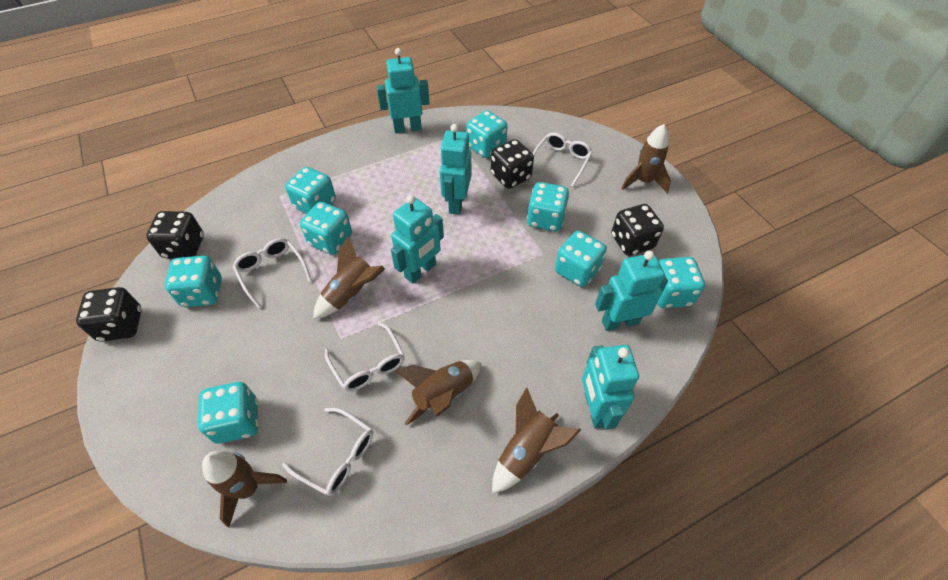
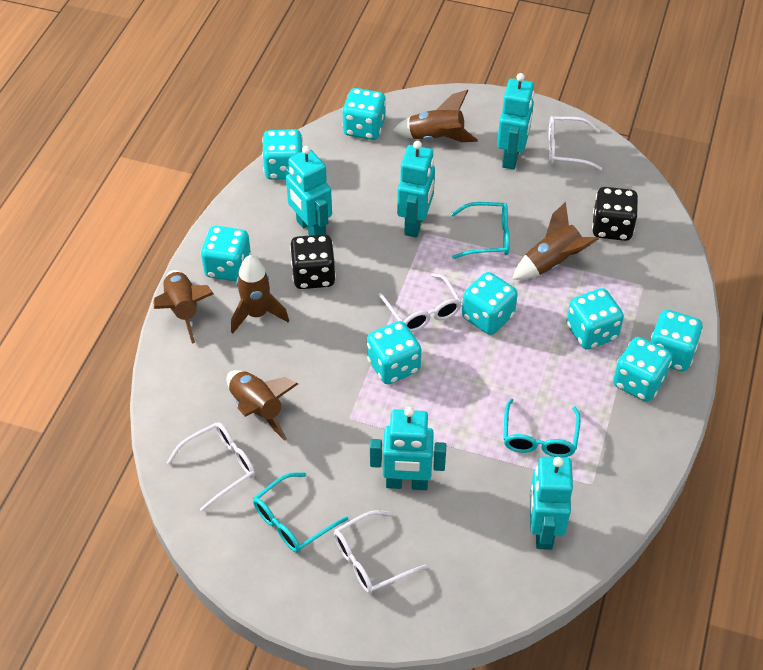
black dice: 4 -> 2
turquoise glasses: 0 -> 3

